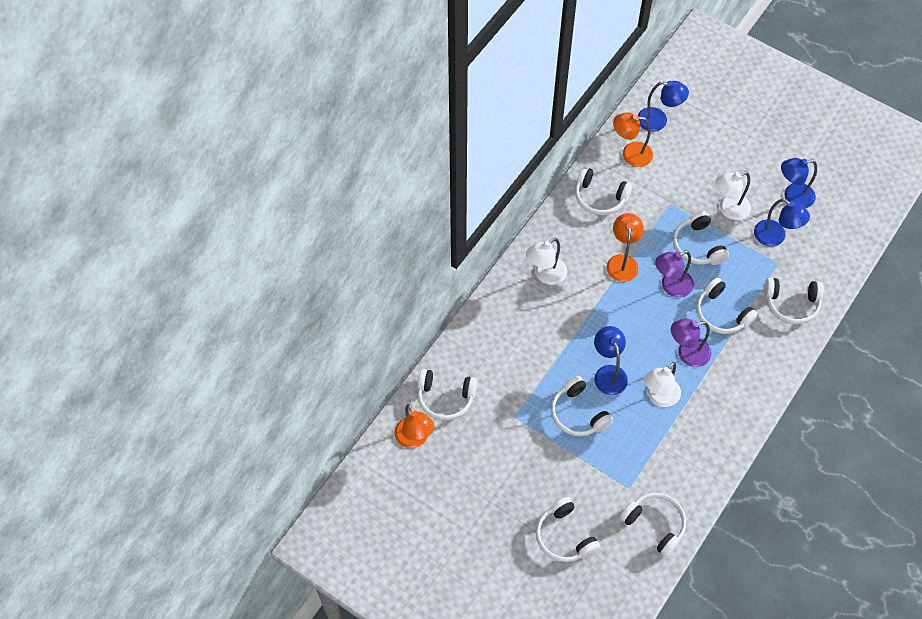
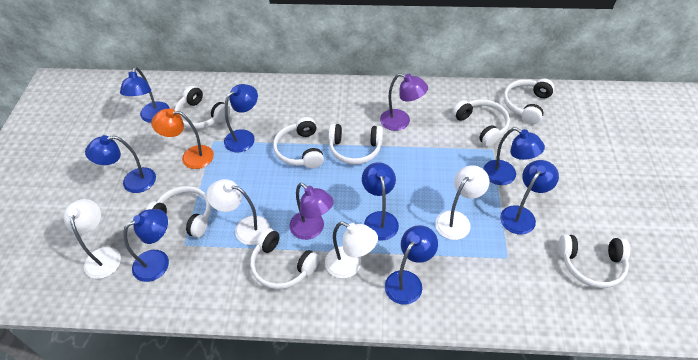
blue lamp: 4 -> 8
orange lamp: 3 -> 1
white lamp: 3 -> 4

